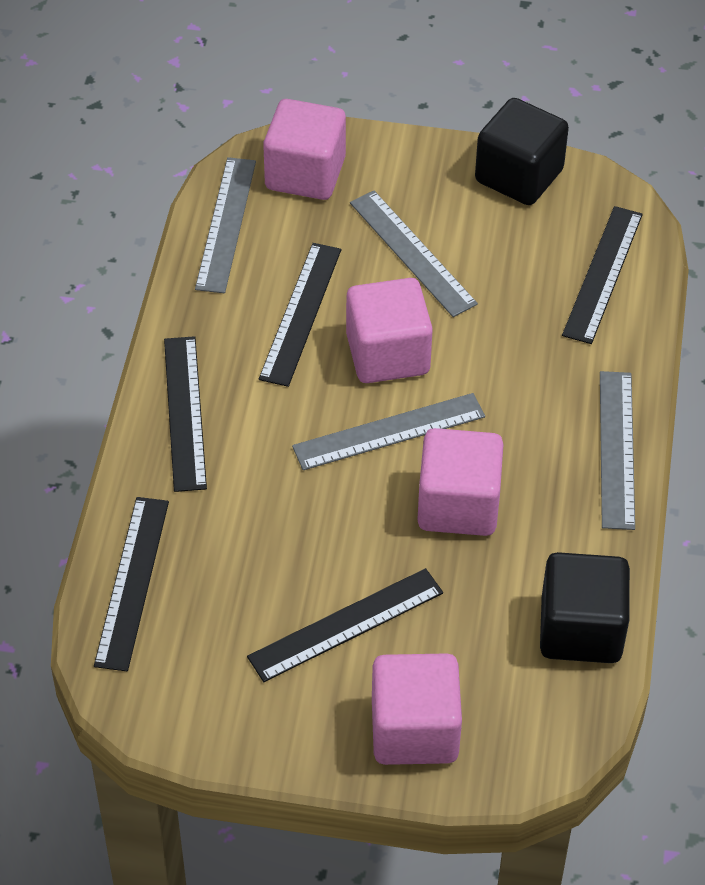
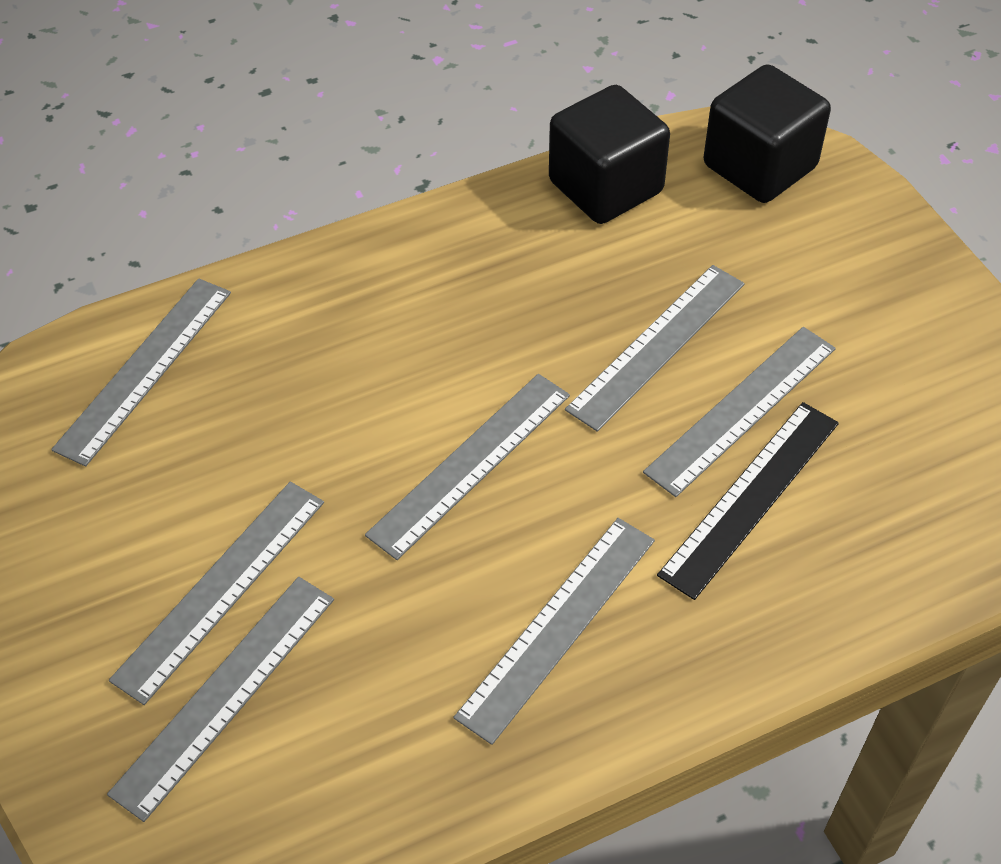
black ruler: 5 -> 1
grey ruler: 4 -> 7
pink cube: 4 -> 0

